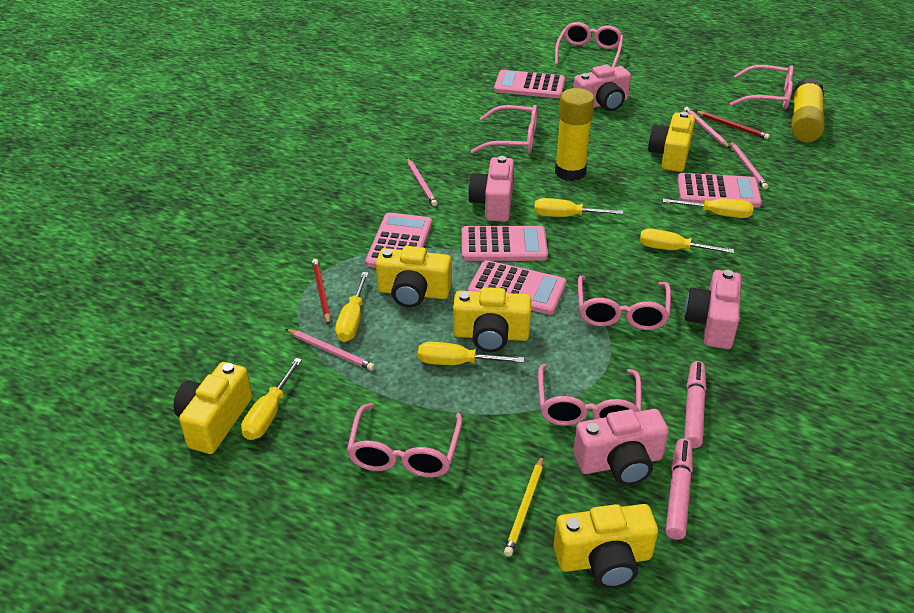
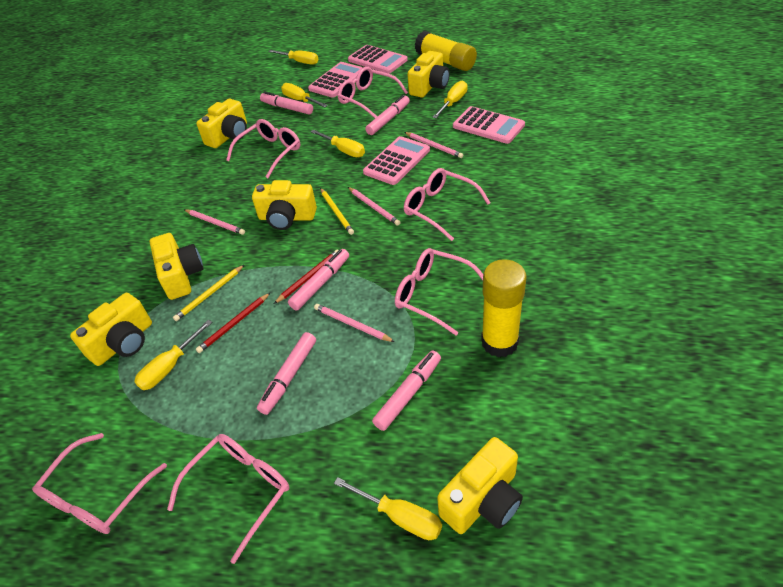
pink calculator: 5 -> 4
pink camera: 4 -> 0
pink marker: 2 -> 5
yellow camera: 5 -> 6
yellow pencil: 1 -> 2

